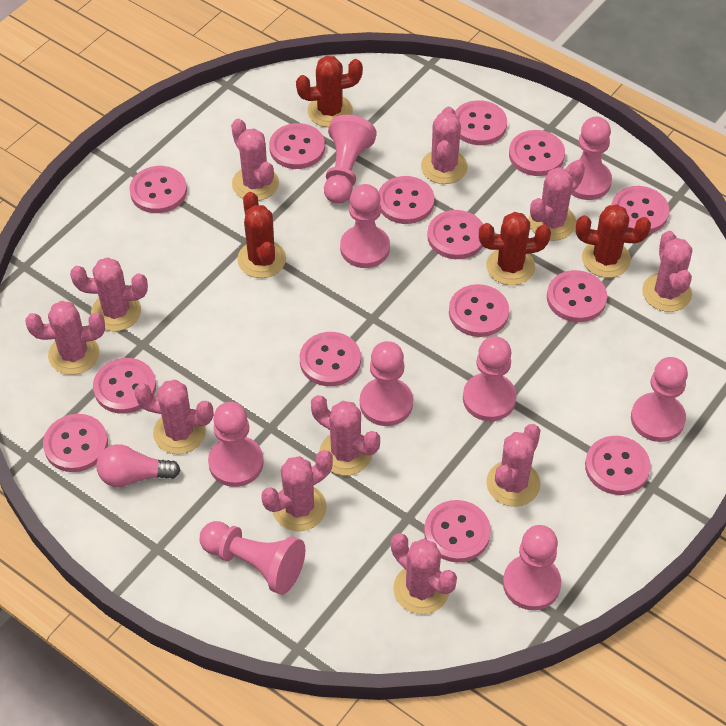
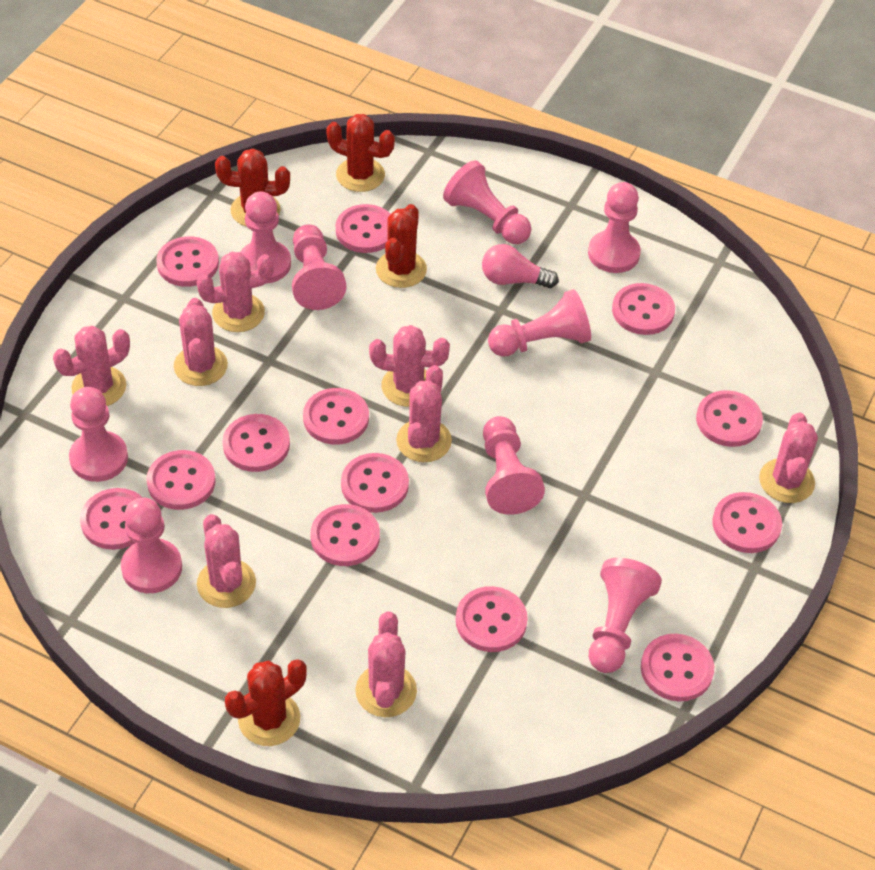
pink button: 14 -> 13
pink cactus: 11 -> 8

